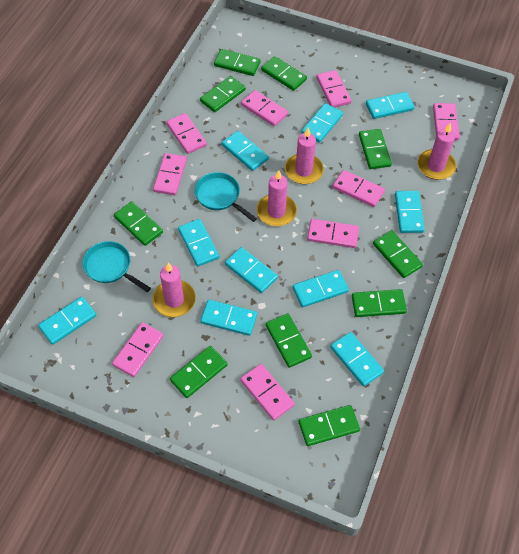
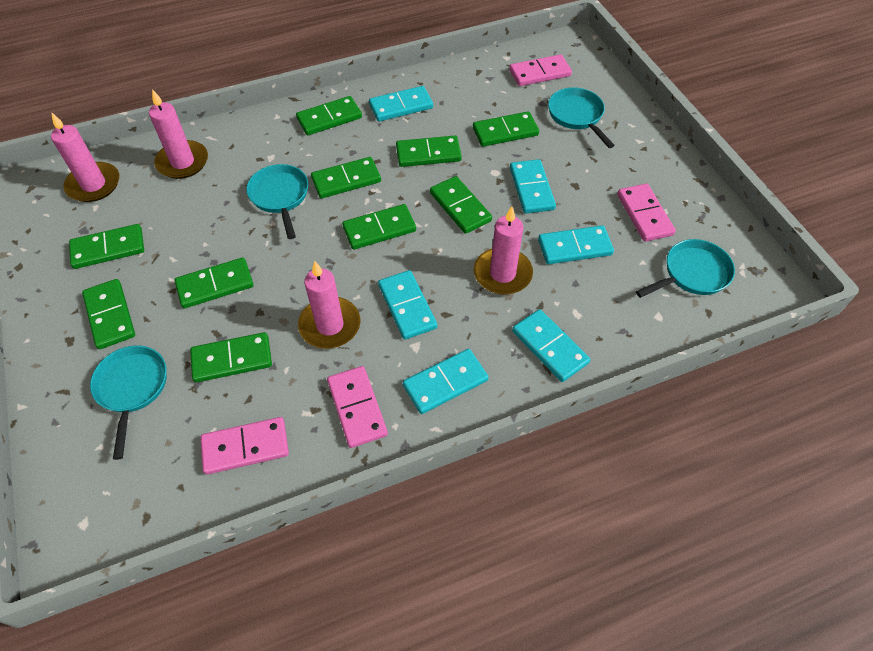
pink domino: 9 -> 4
turquoise domino: 10 -> 6
turquoise pan: 2 -> 4

